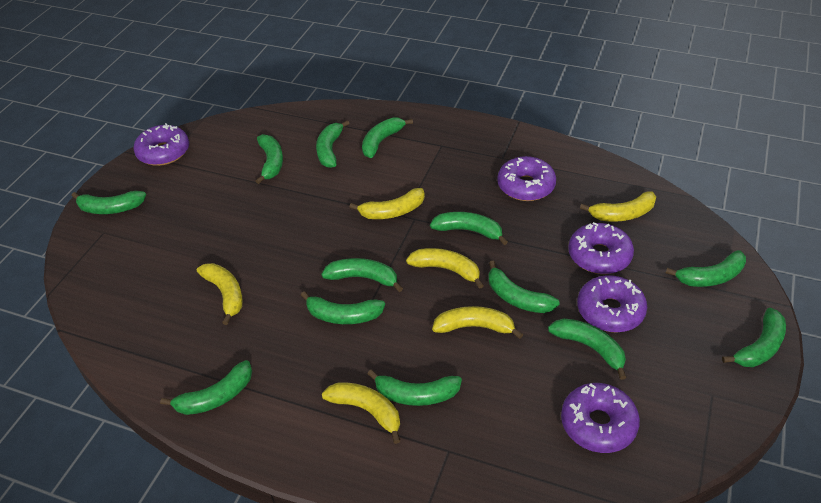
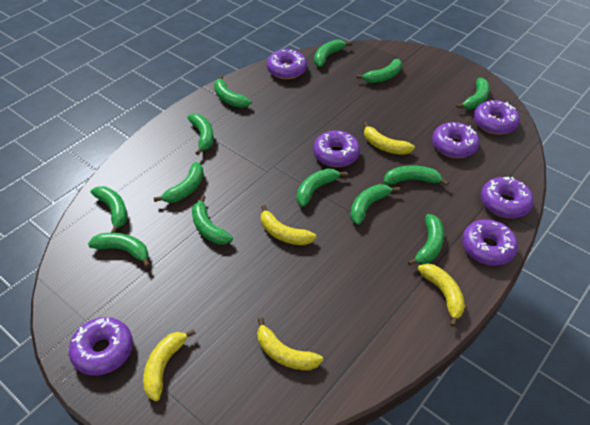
purple donut: 5 -> 7
yellow banana: 6 -> 5

